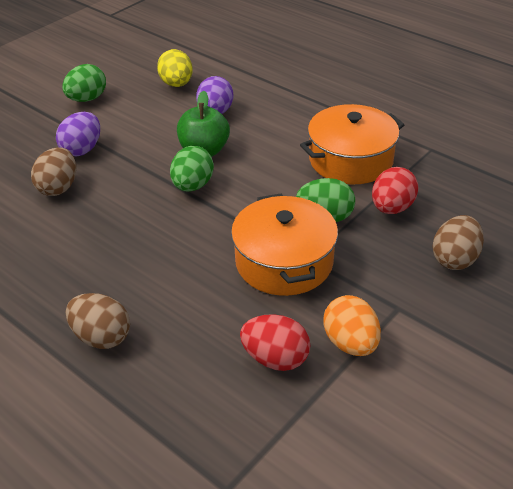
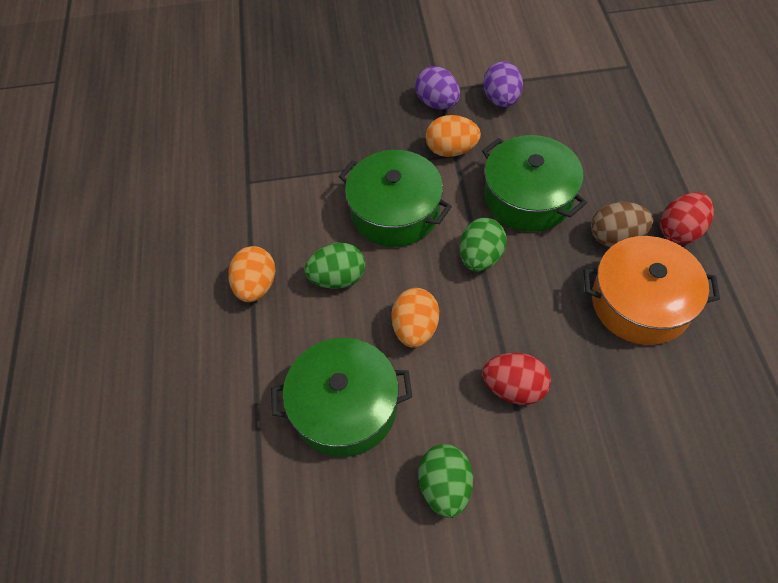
brown egg: 3 -> 1
green apple: 1 -> 0
green pot: 0 -> 3
orange egg: 1 -> 3
orange pot: 2 -> 1
yellow egg: 1 -> 0

